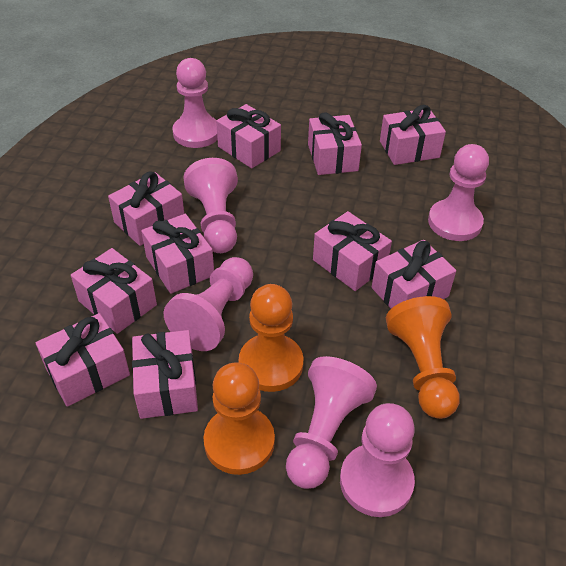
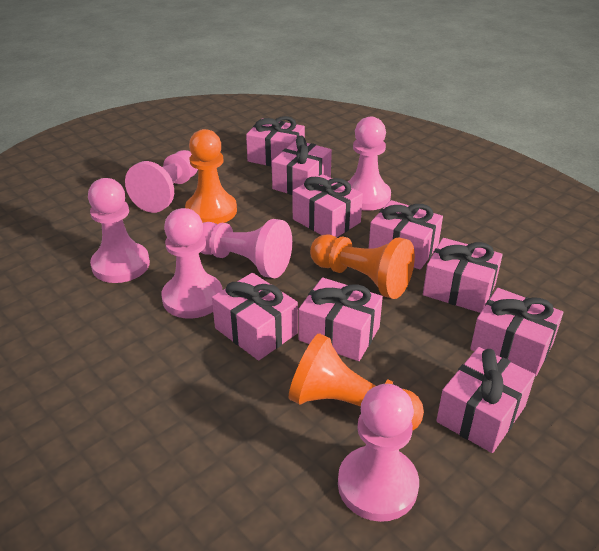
pink gift: 10 -> 9

